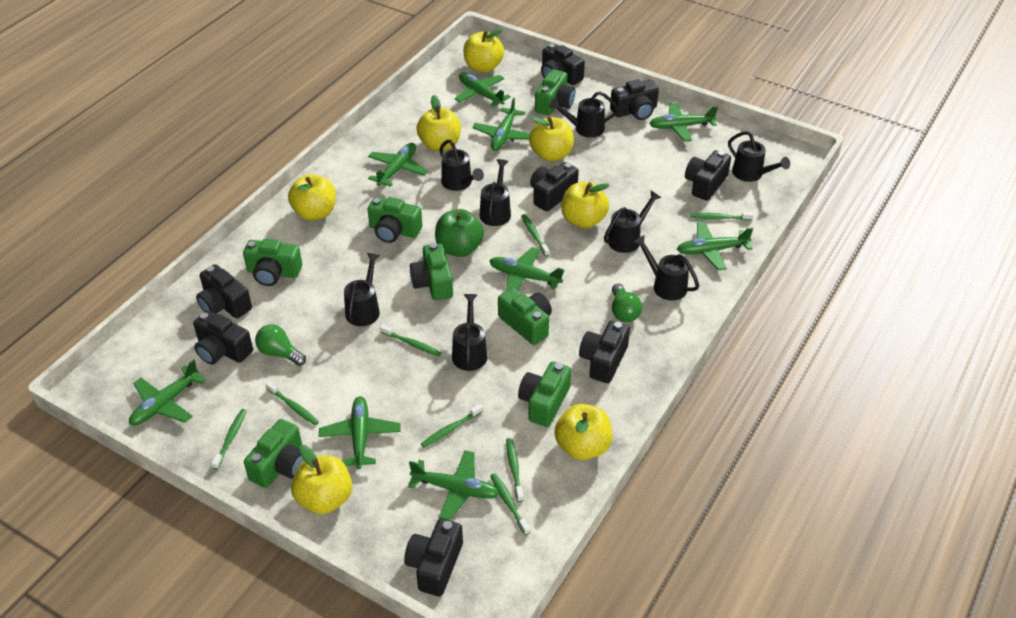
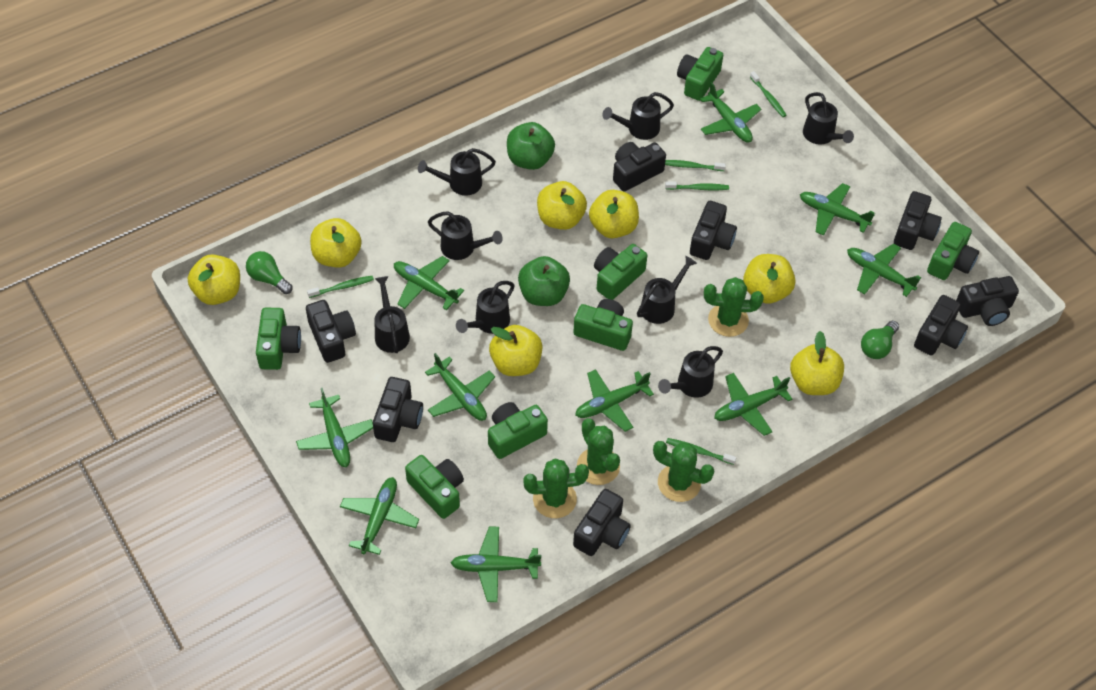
green apple: 1 -> 2
green cactus: 0 -> 4
green plane: 9 -> 10
green toothbrush: 8 -> 5

